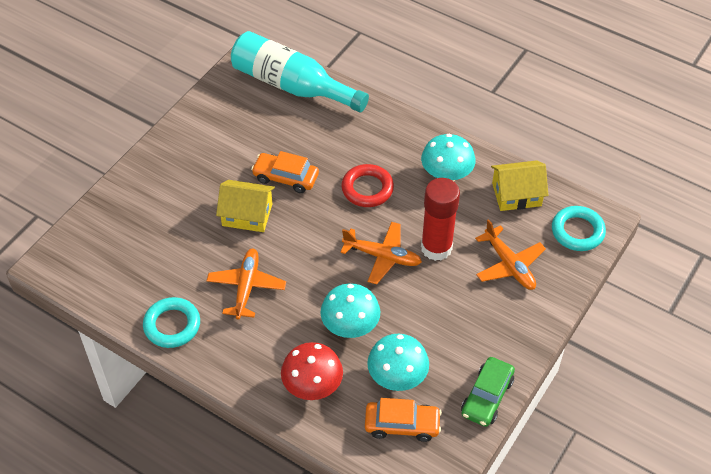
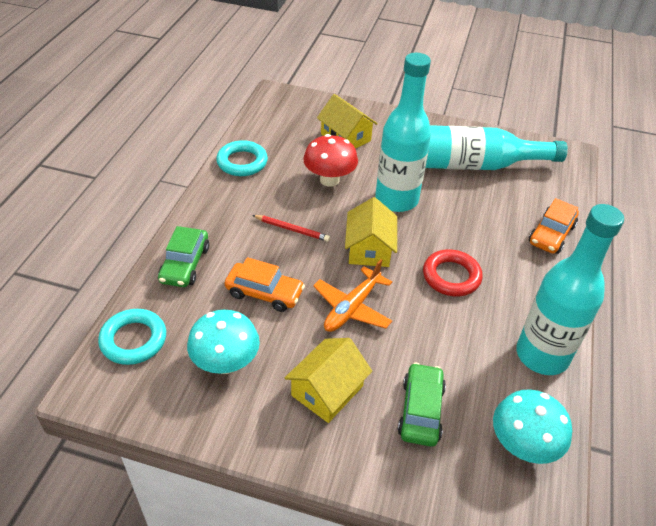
green car: 1 -> 2
orange plane: 3 -> 1
red glue stick: 1 -> 0
red pencil: 0 -> 1
turquoise bottle: 1 -> 3
turquoise mushroom: 3 -> 2
yellow house: 2 -> 3

